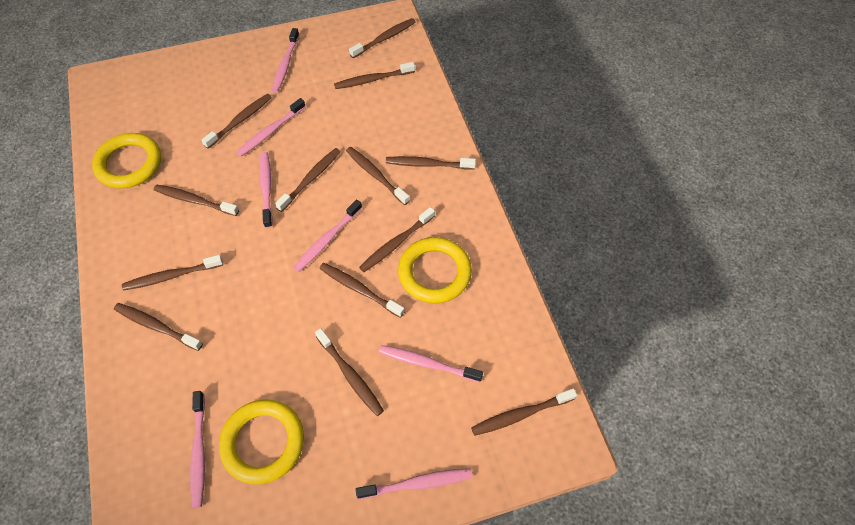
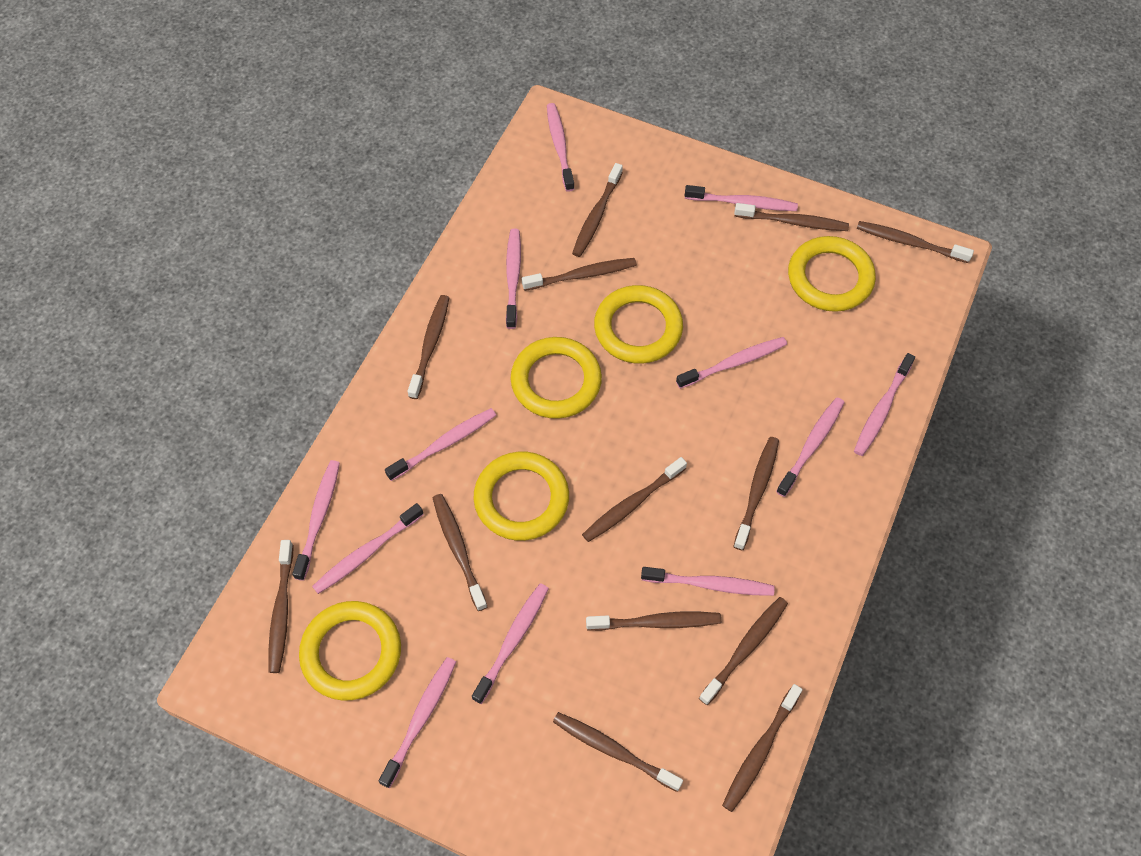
pink toothbrush: 7 -> 12
yellow ring: 3 -> 5

